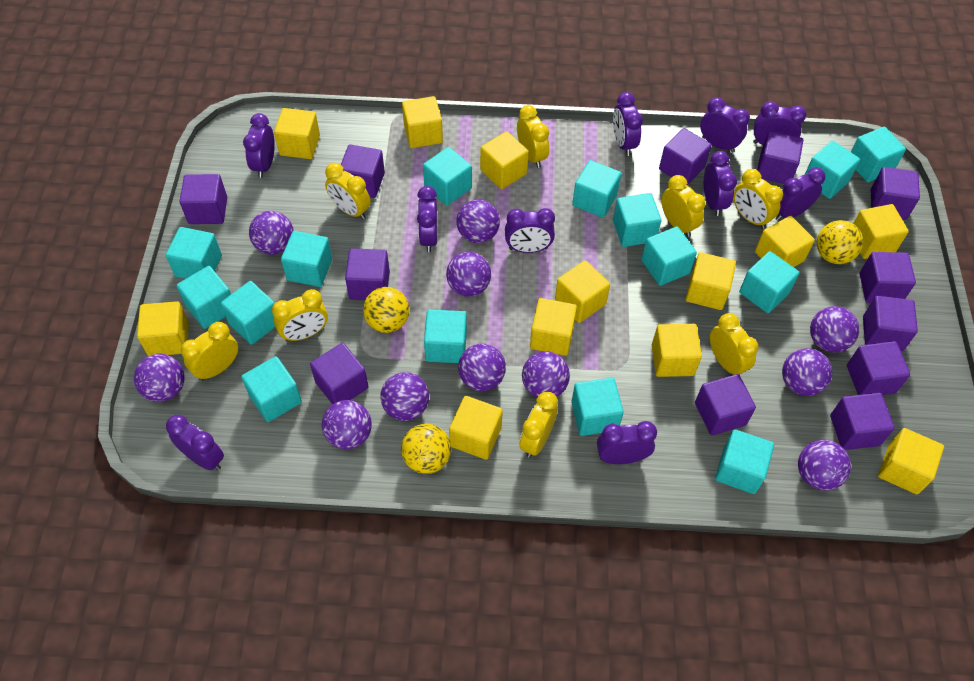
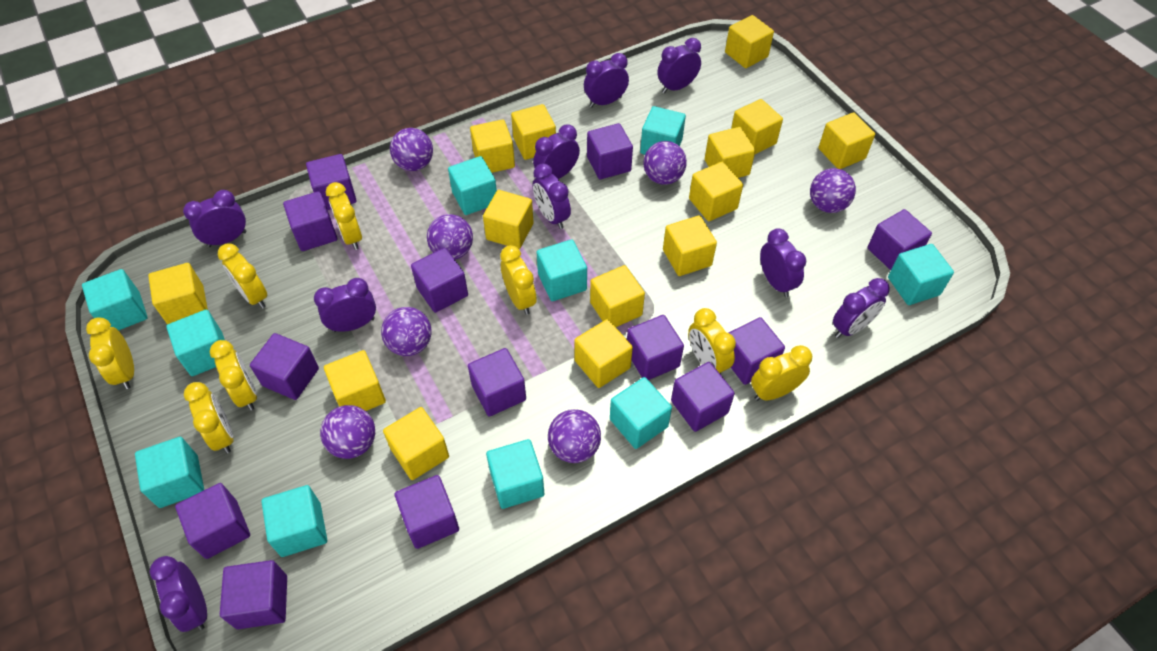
purple ball: 11 -> 7
purple clock: 10 -> 9
purple cube: 12 -> 13
turquoise cube: 15 -> 10
yellow ball: 3 -> 0
yellow cube: 12 -> 14

